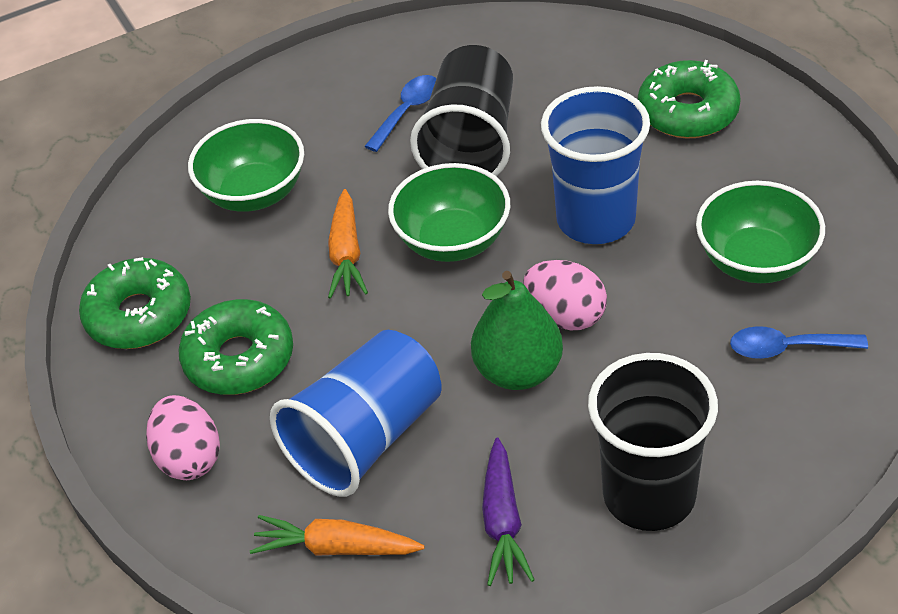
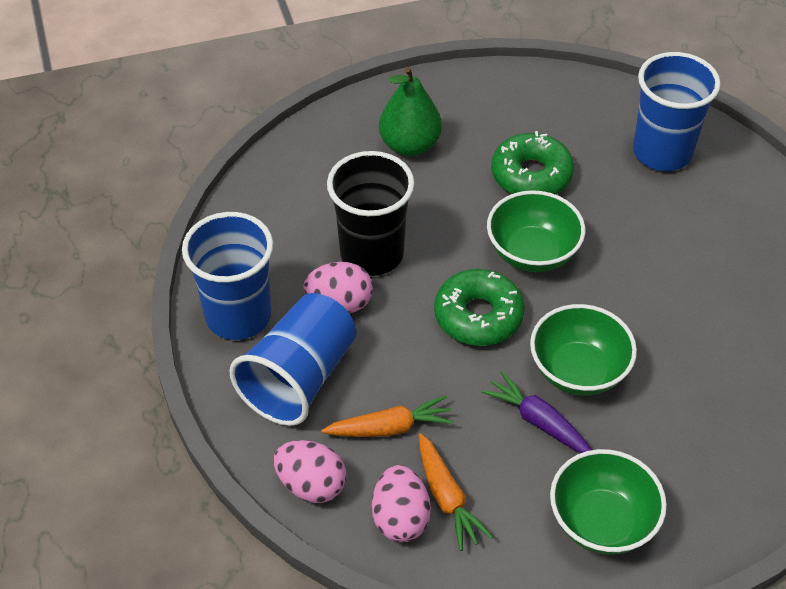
black cup: 2 -> 1
blue cup: 2 -> 3
blue spoon: 2 -> 0
green donut: 3 -> 2
pink egg: 2 -> 3

